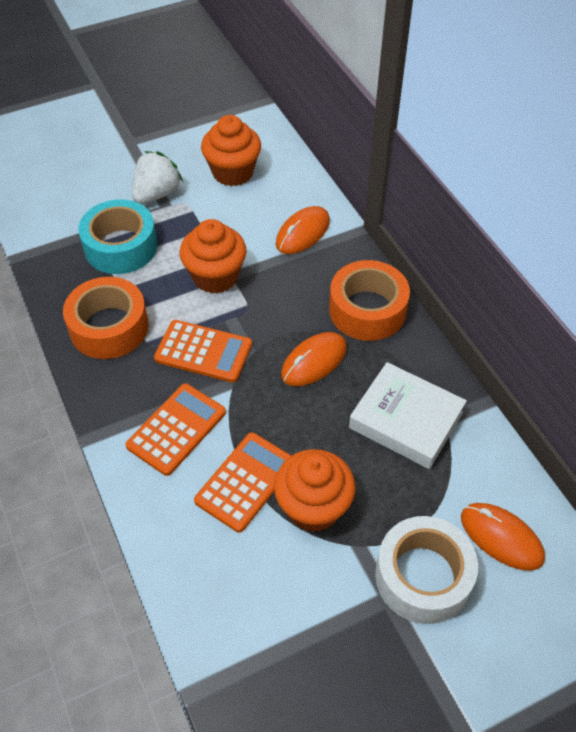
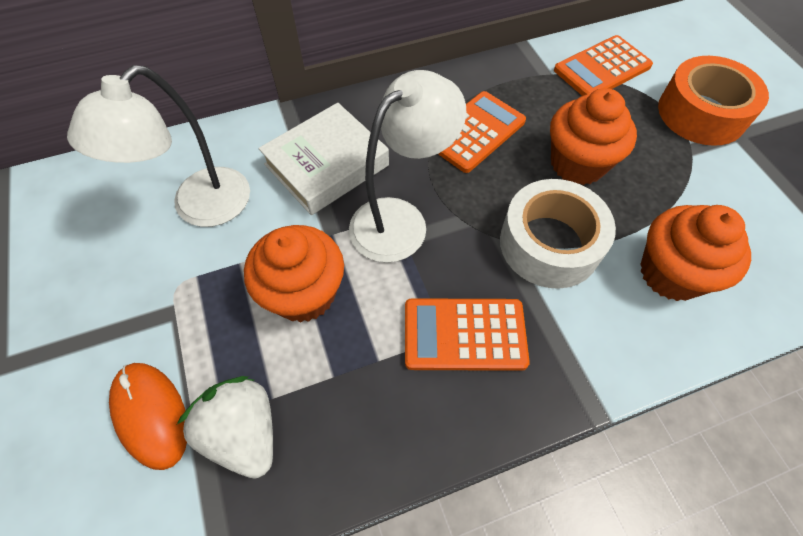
orange mouse: 3 -> 1
orange tape: 2 -> 1
turquoise tape: 1 -> 0
white lamp: 0 -> 2

